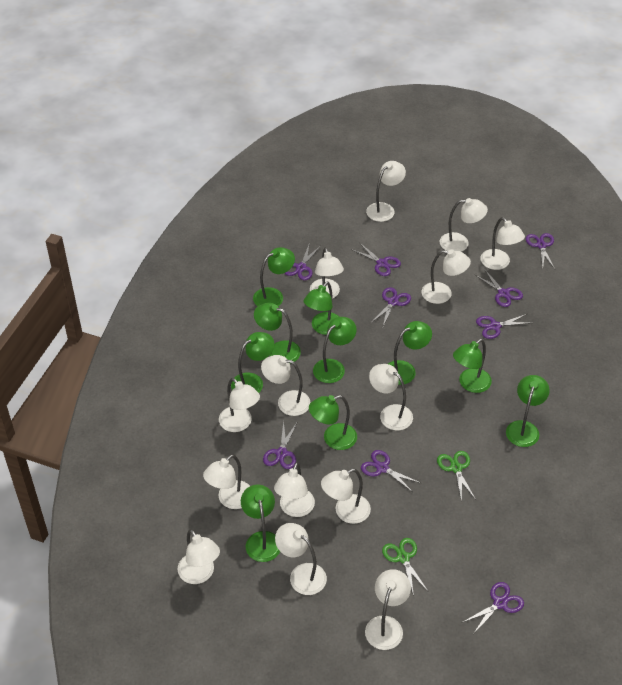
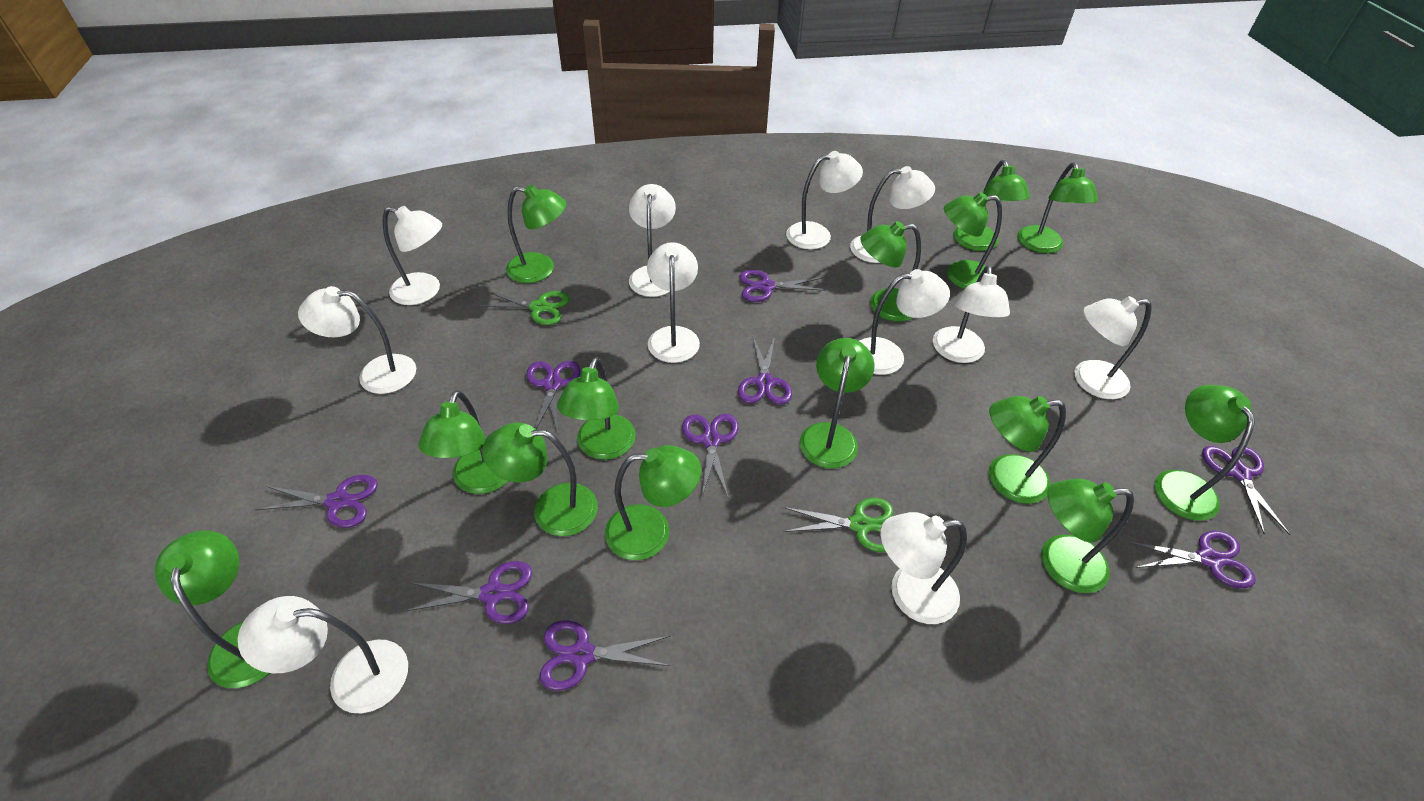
green lamp: 10 -> 14
white lamp: 14 -> 11

